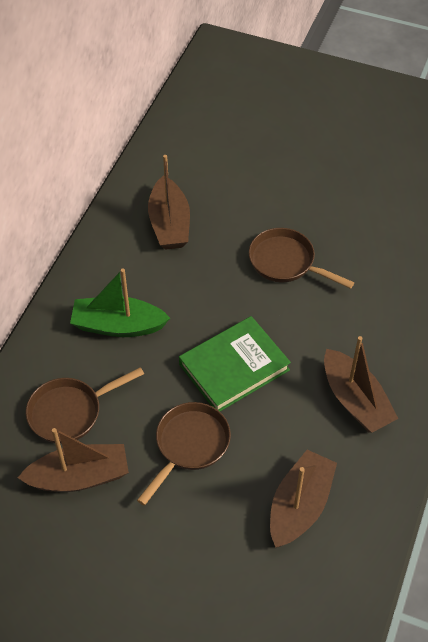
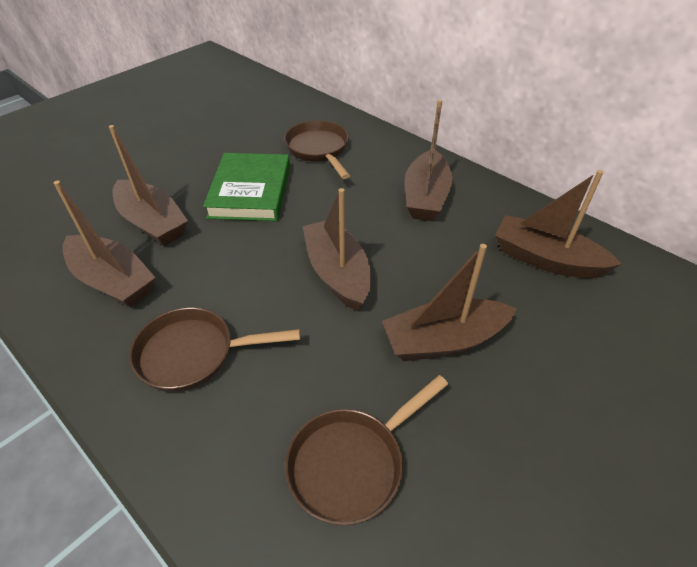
brown boat: 4 -> 6
green boat: 1 -> 0

